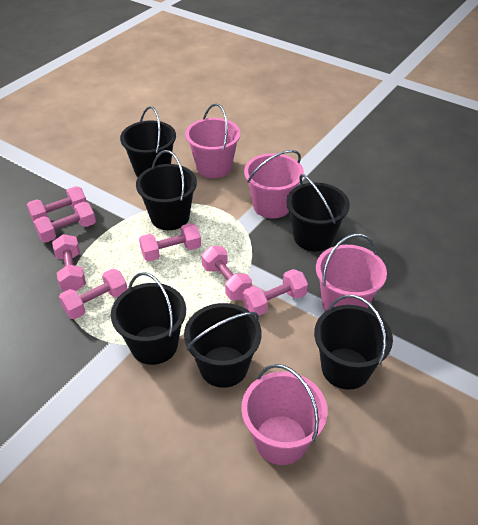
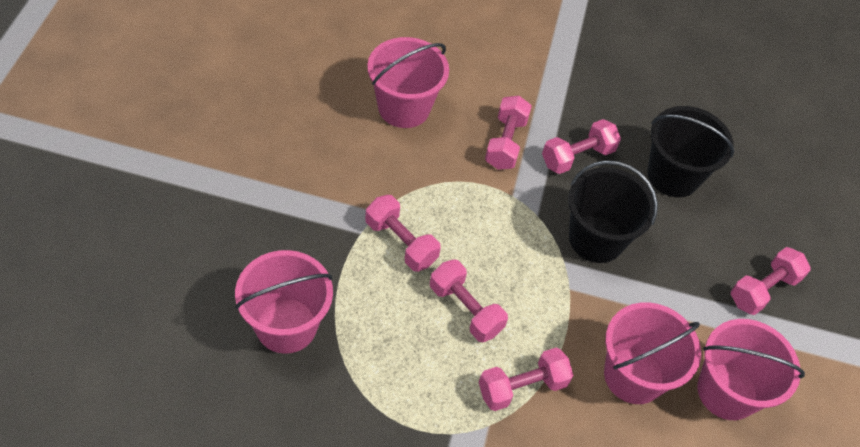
black bucket: 6 -> 2
pink dumbbell: 7 -> 6

